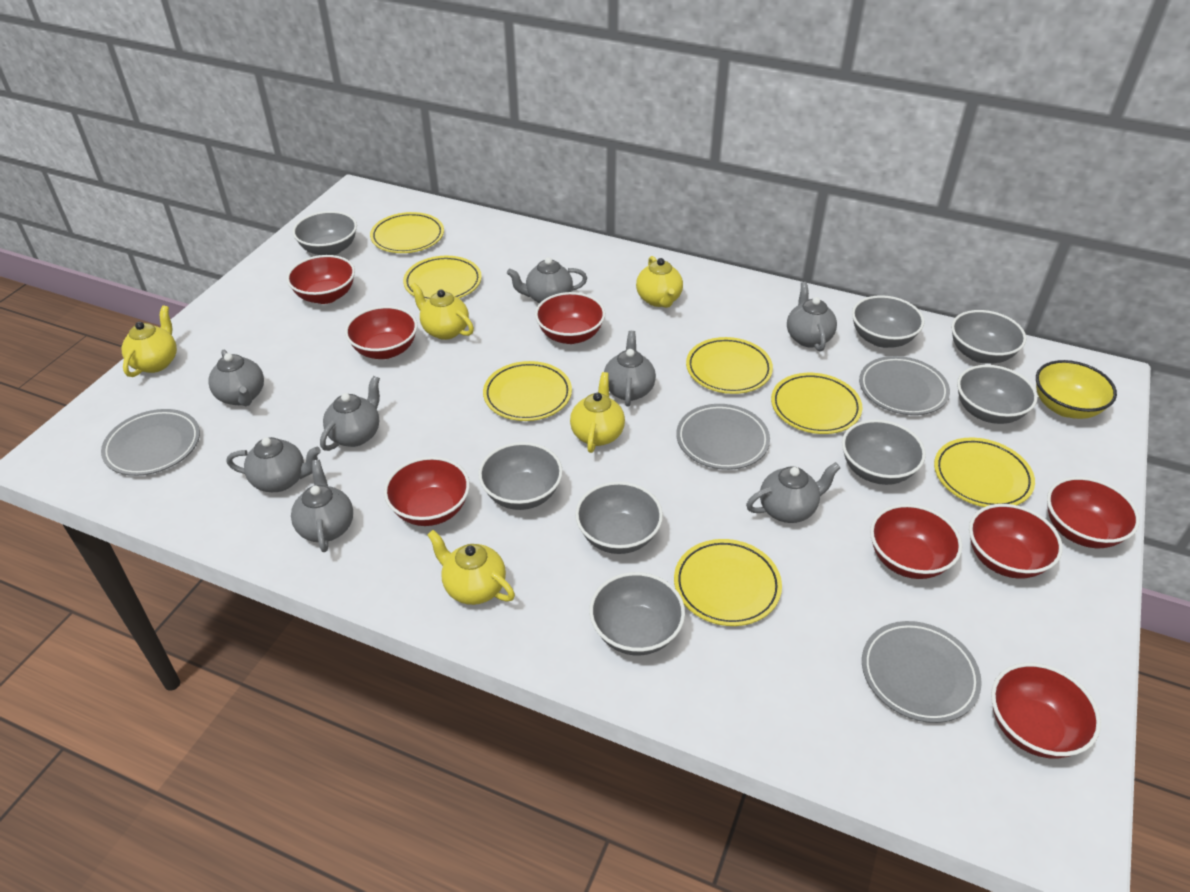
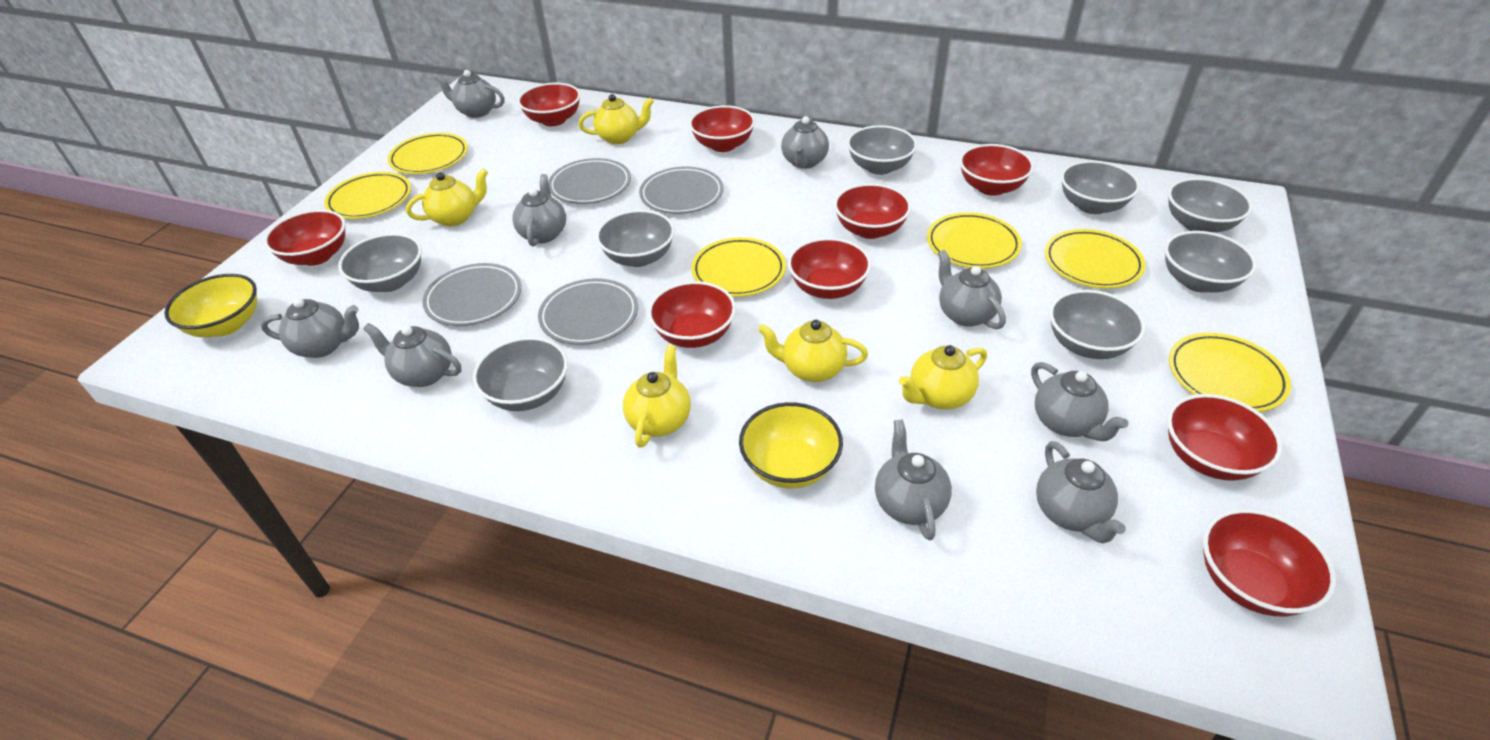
grey teapot: 8 -> 9
red bowl: 8 -> 9
yellow bowl: 1 -> 2
yellow plate: 7 -> 6

